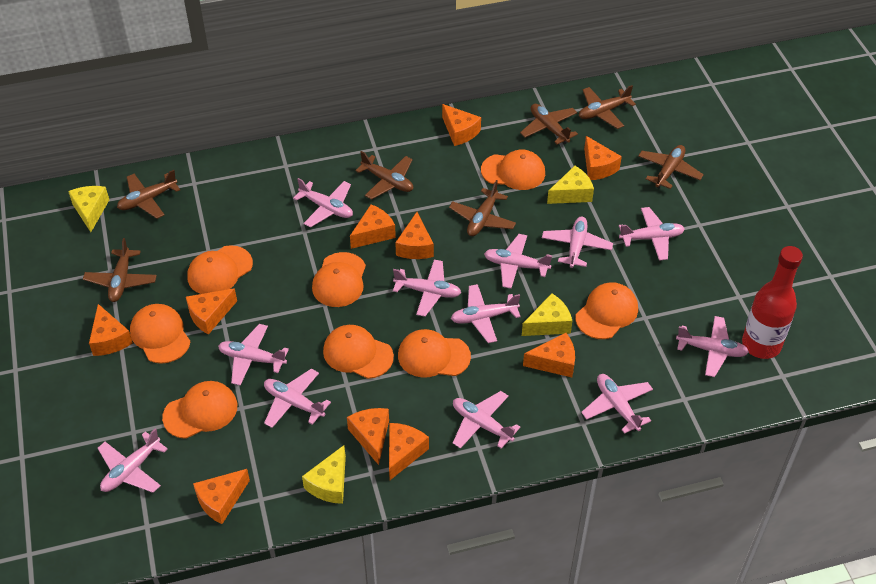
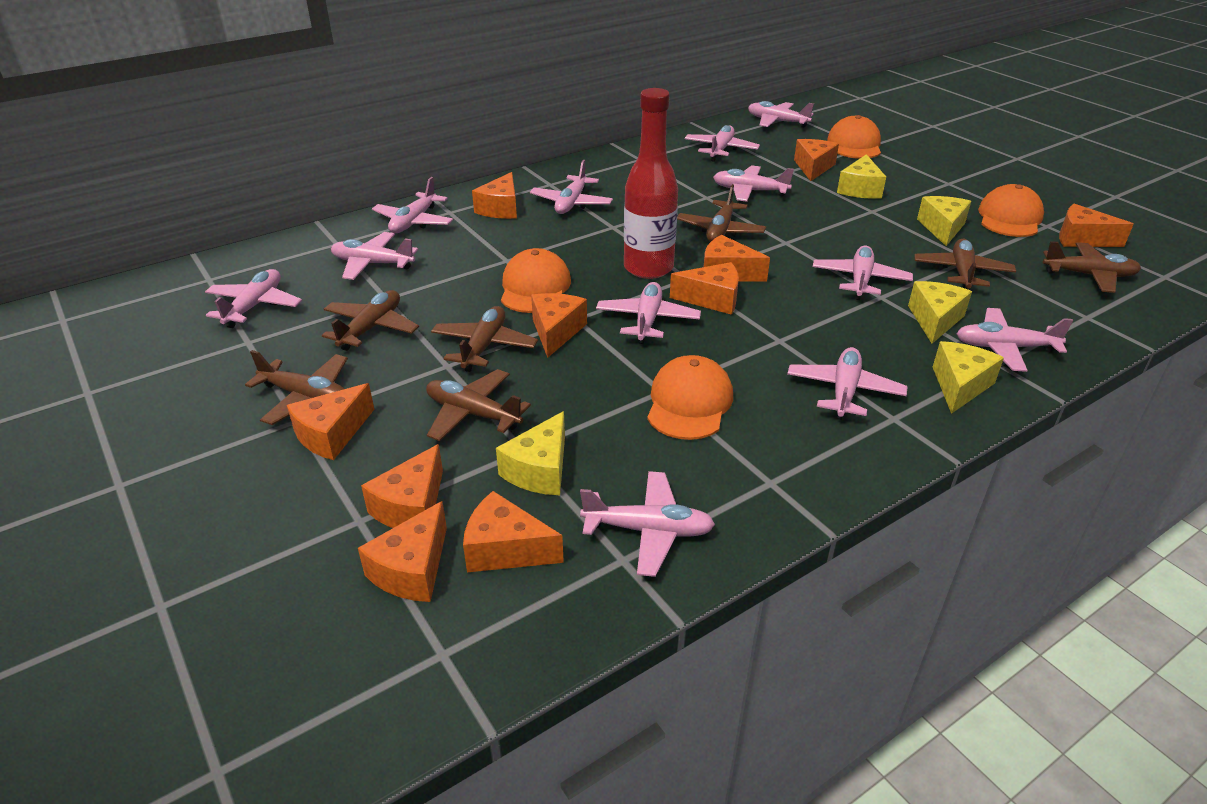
orange cap: 8 -> 4
yellow cheese: 4 -> 5

